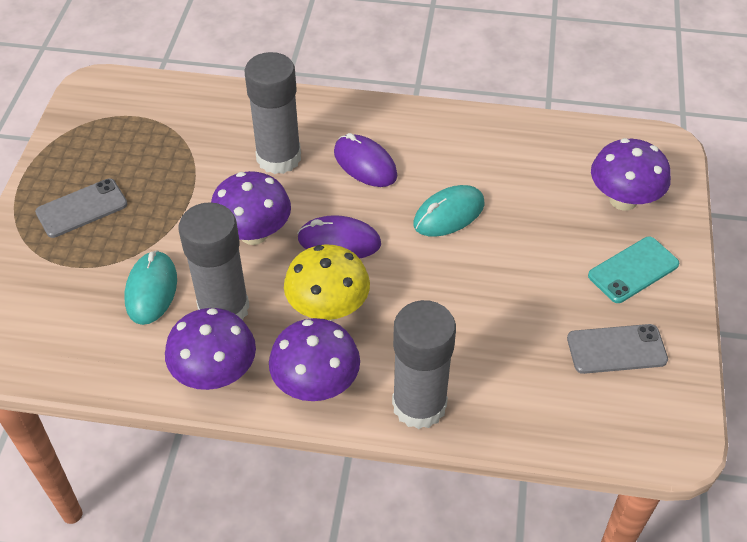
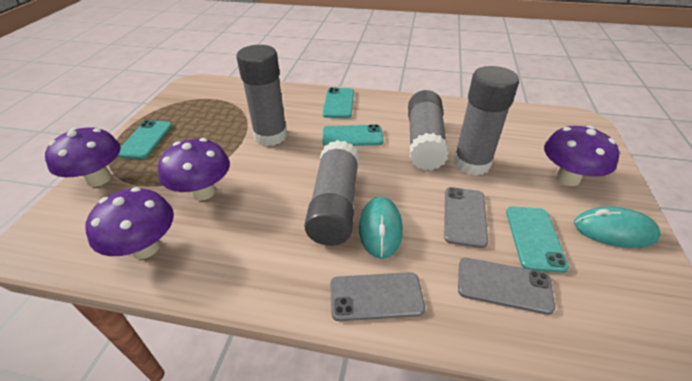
grey glue stick: 3 -> 4
grey phone: 2 -> 3
purple mouse: 2 -> 0
turquoise phone: 1 -> 4
yellow mushroom: 1 -> 0

